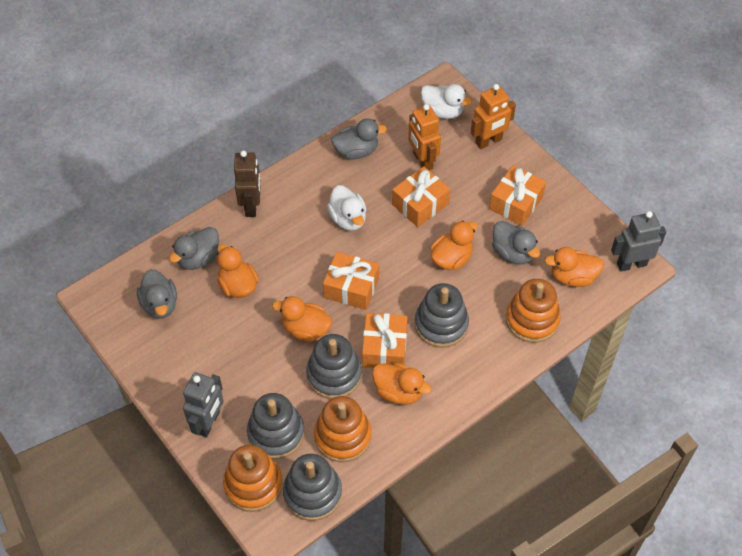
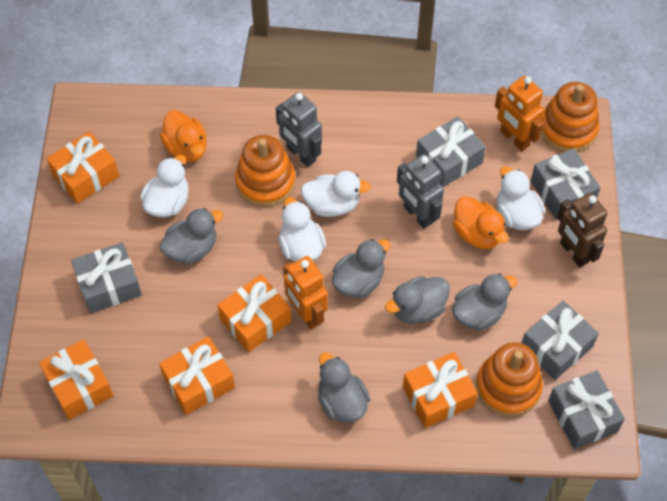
grey duck: 4 -> 5
grey gift: 0 -> 5
grey stacking toy: 4 -> 0
orange duck: 5 -> 2
orange gift: 4 -> 5
white duck: 2 -> 4

